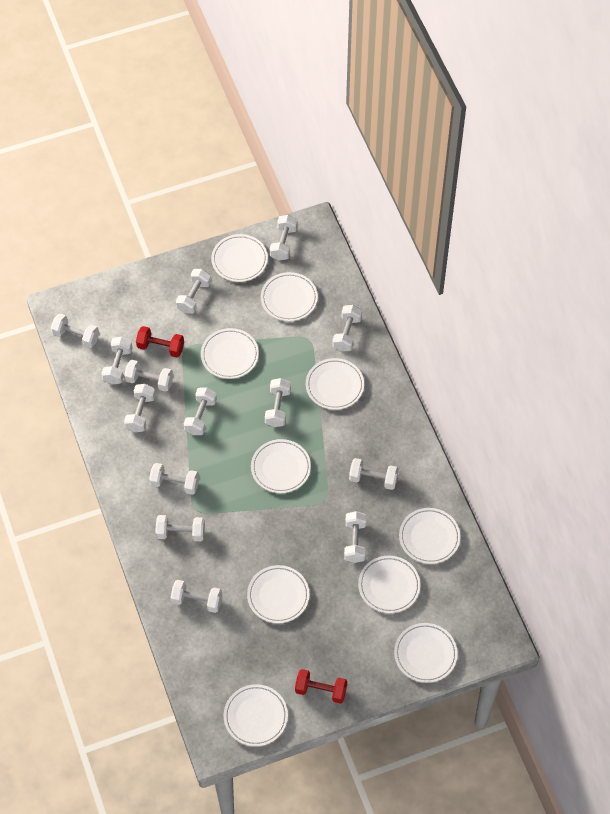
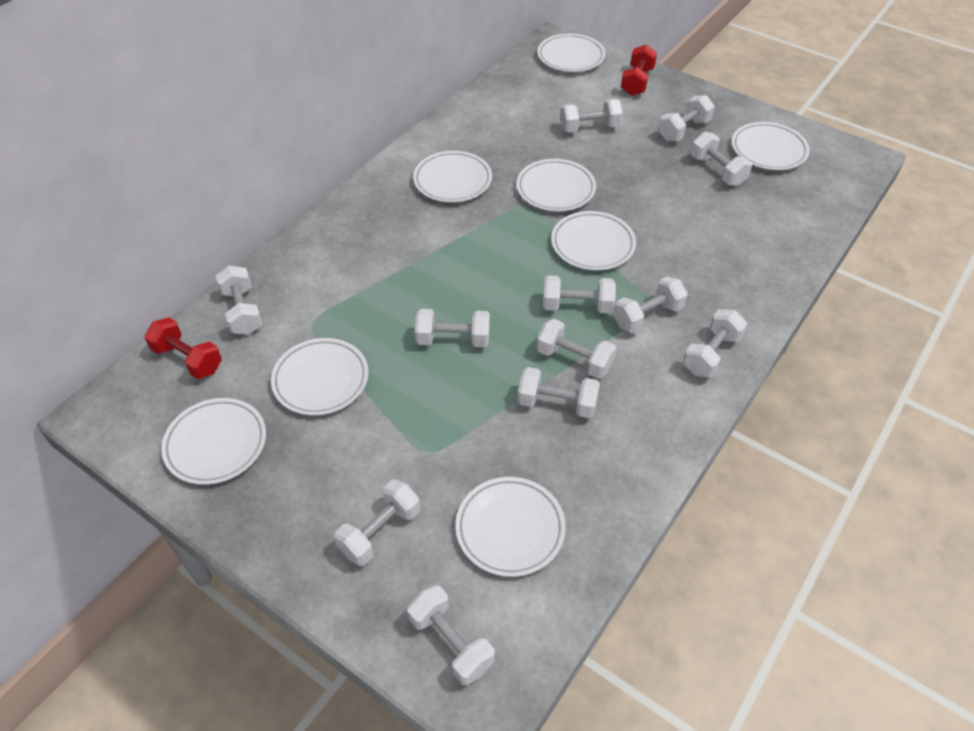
white dumbbell: 14 -> 12
white plate: 10 -> 8

